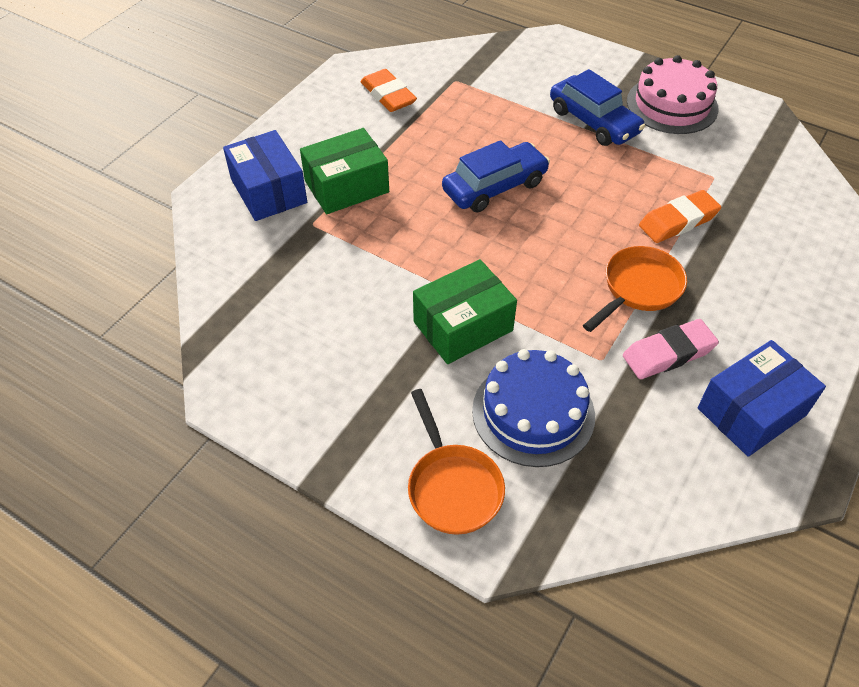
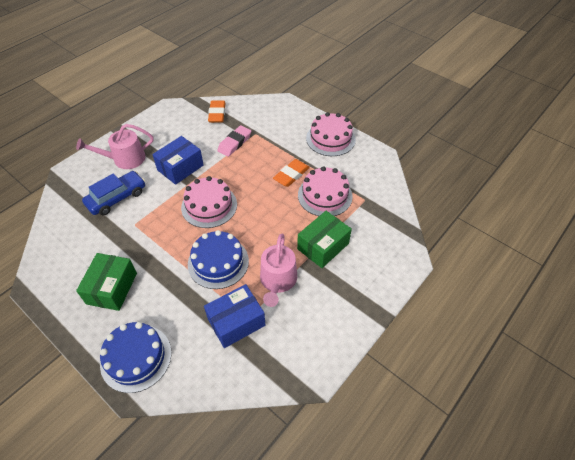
blue cake: 1 -> 2
blue car: 2 -> 1
orange pan: 2 -> 0
pink cake: 1 -> 3
pink watering can: 0 -> 2

